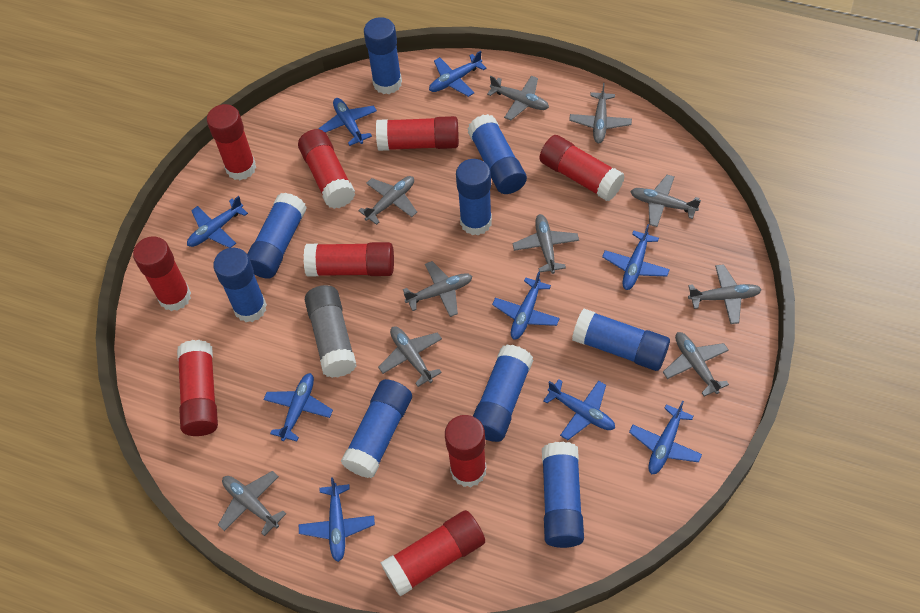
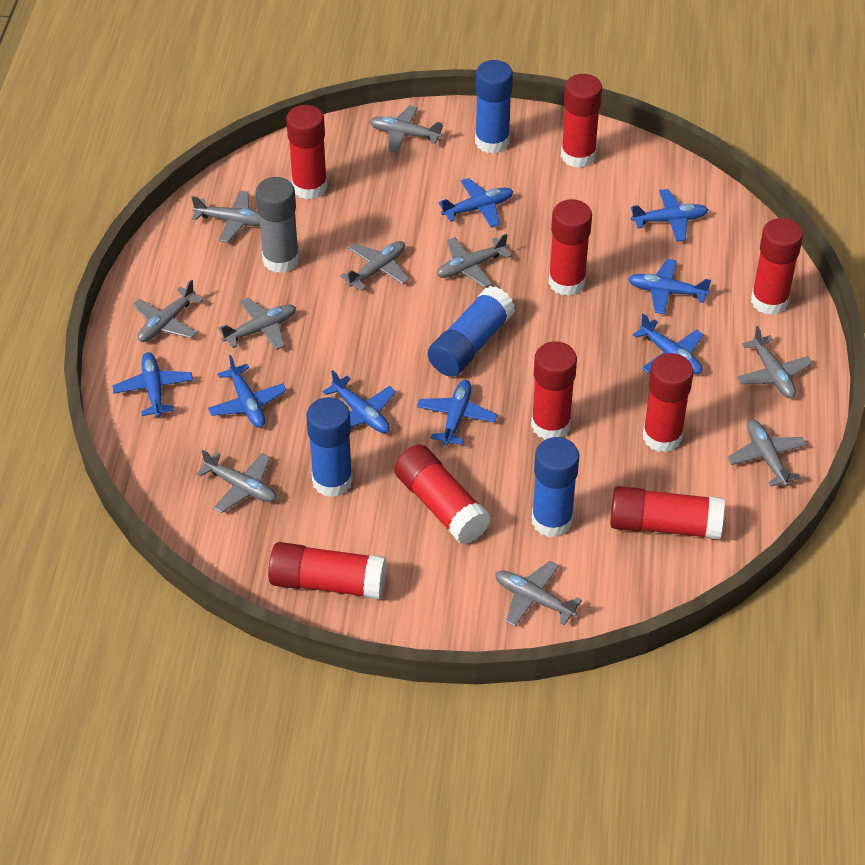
blue glue stick: 9 -> 4
blue plane: 9 -> 8

